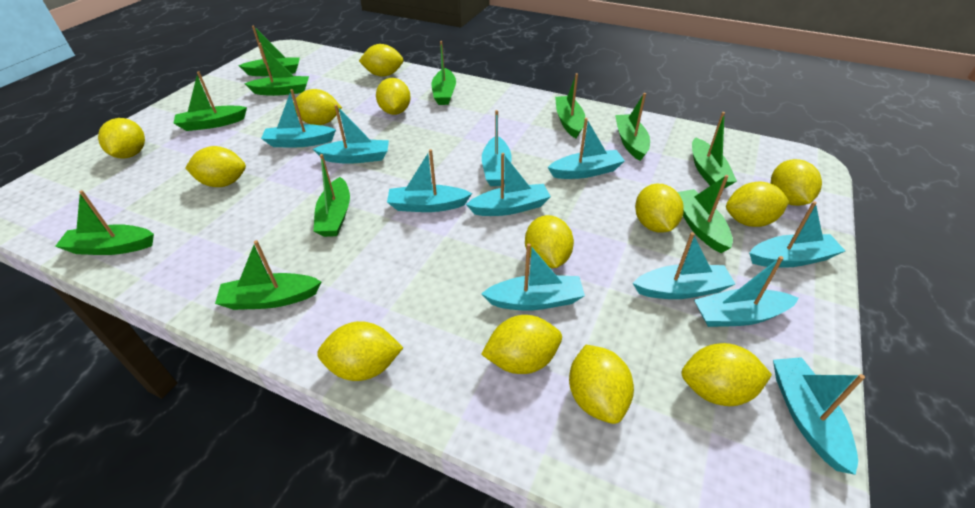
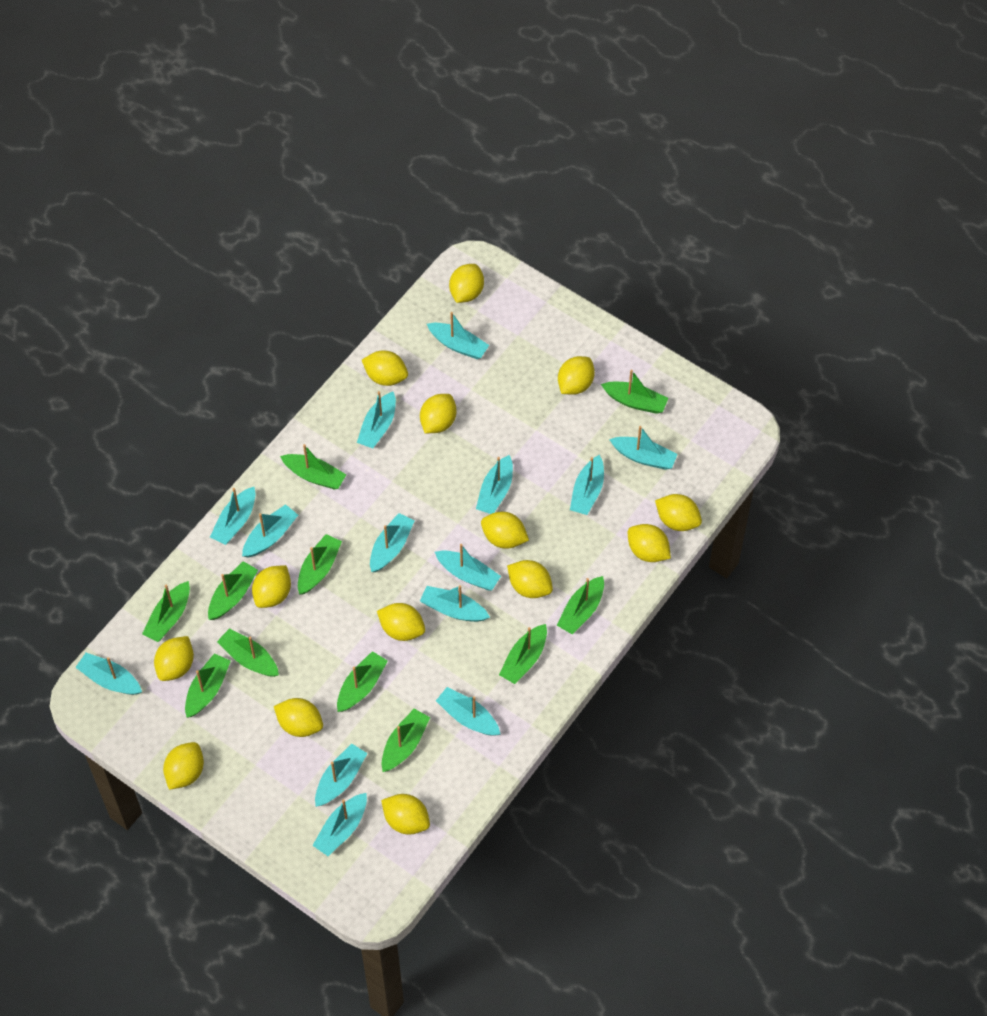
turquoise boat: 11 -> 14
yellow lemon: 13 -> 14

